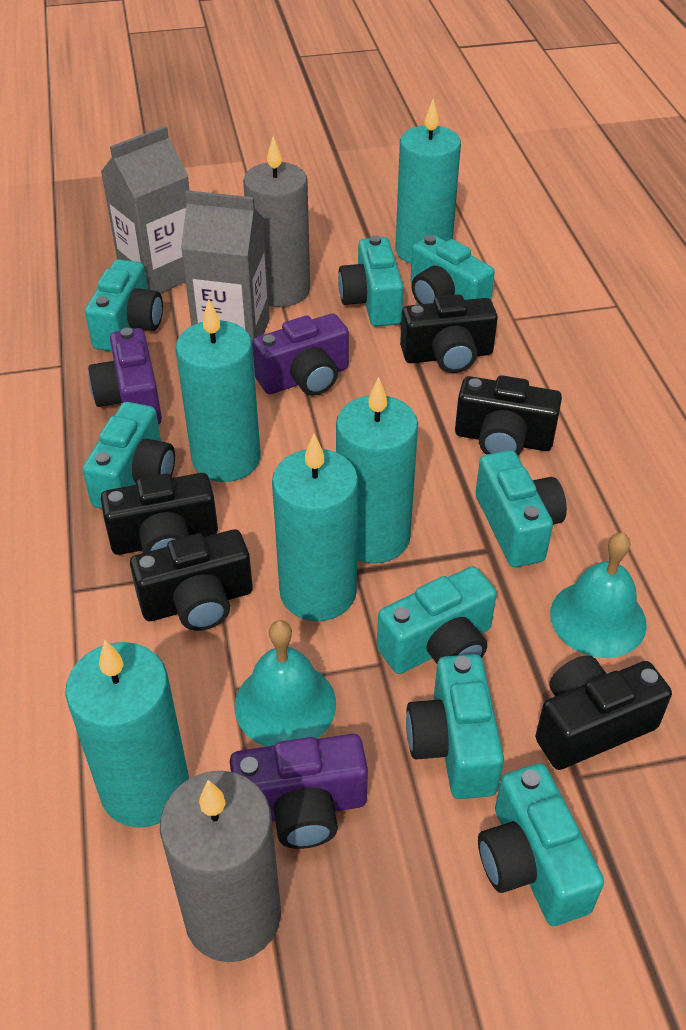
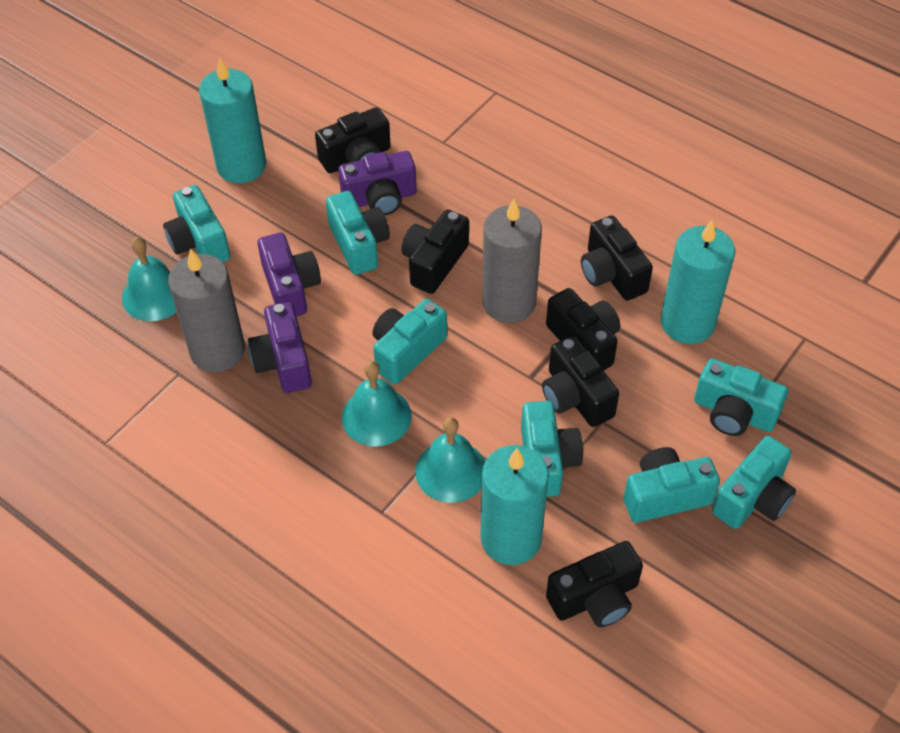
black camera: 5 -> 6
grey carton: 2 -> 0
turquoise bell: 2 -> 3
turquoise camera: 8 -> 7
turquoise candle: 5 -> 3

